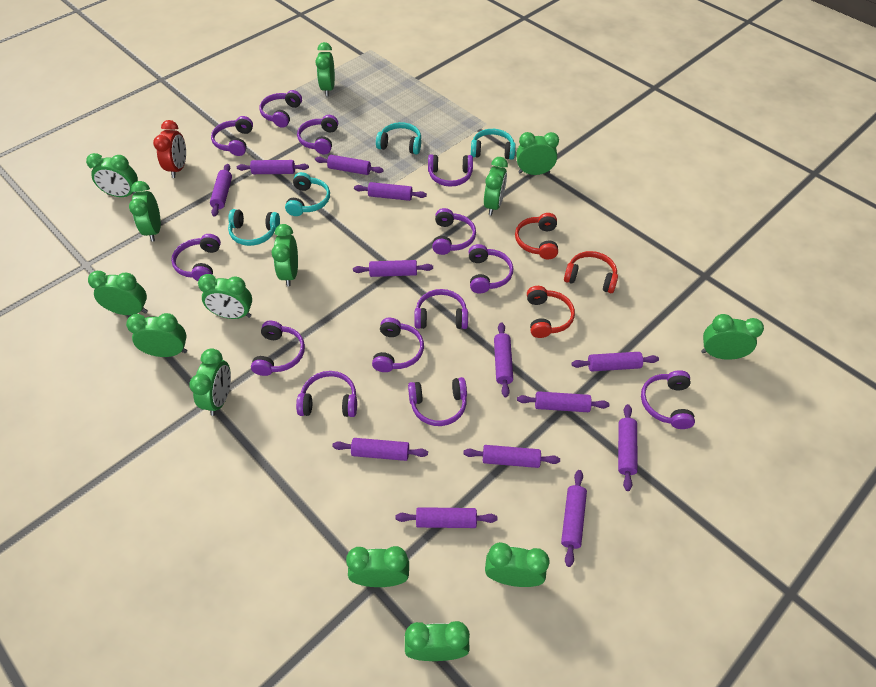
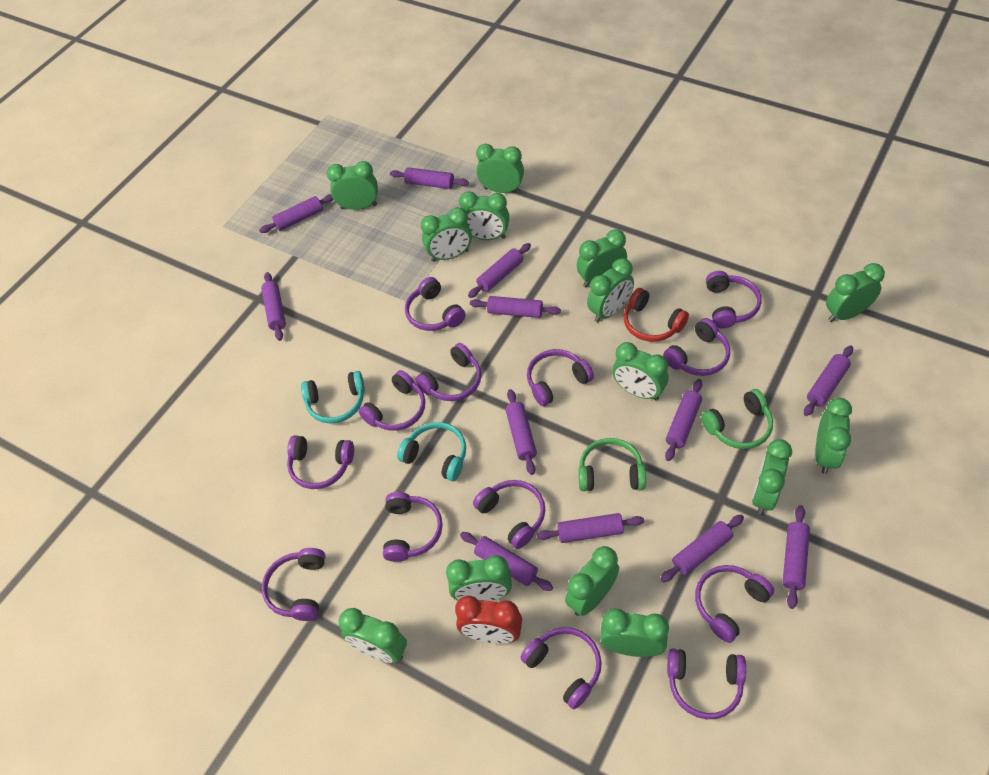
green headphones: 0 -> 2
purple rolling pin: 13 -> 12
red headphones: 3 -> 1
turquoise headphones: 4 -> 2

